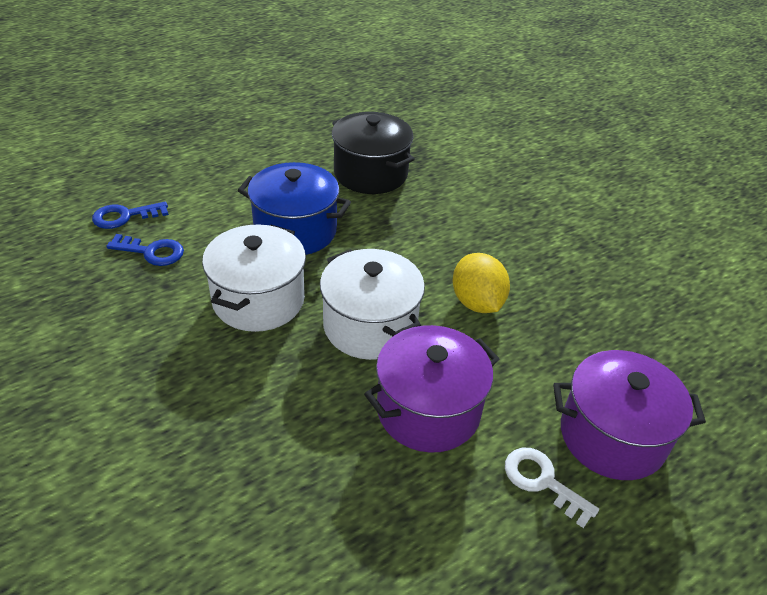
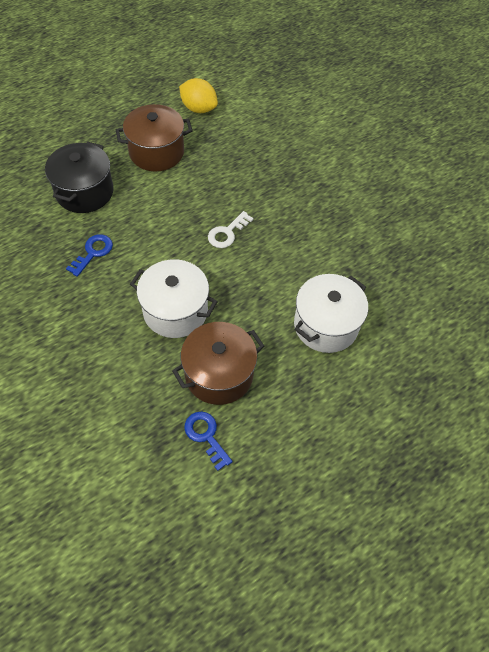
blue pot: 1 -> 0
brown pot: 0 -> 2
purple pot: 2 -> 0

